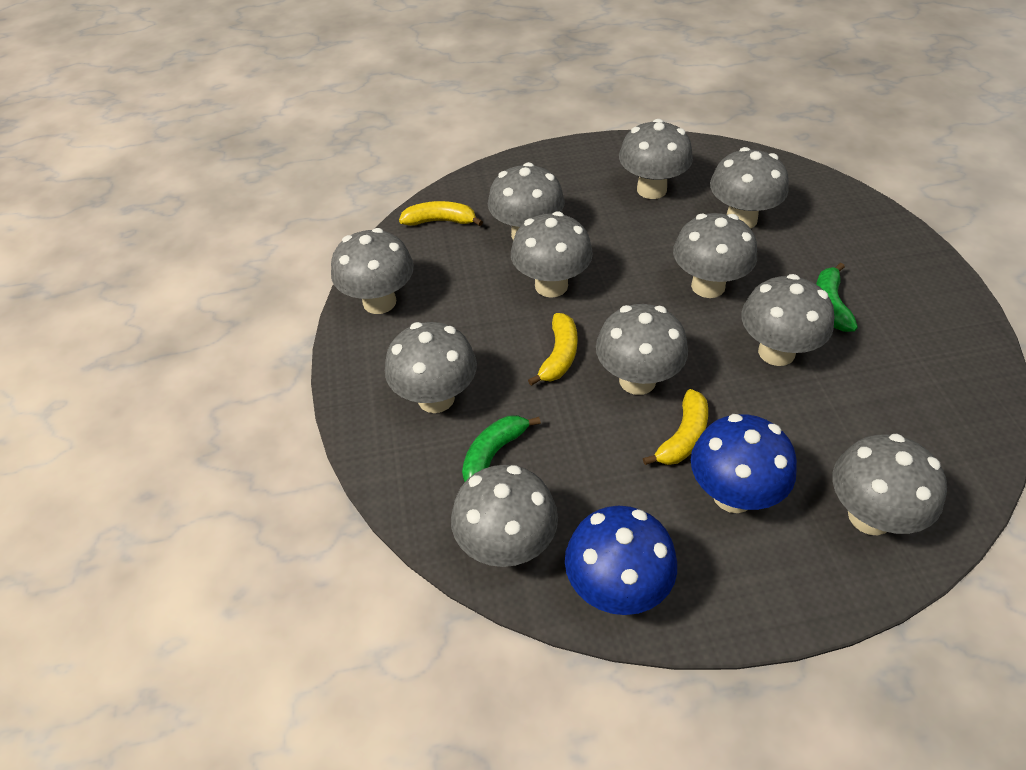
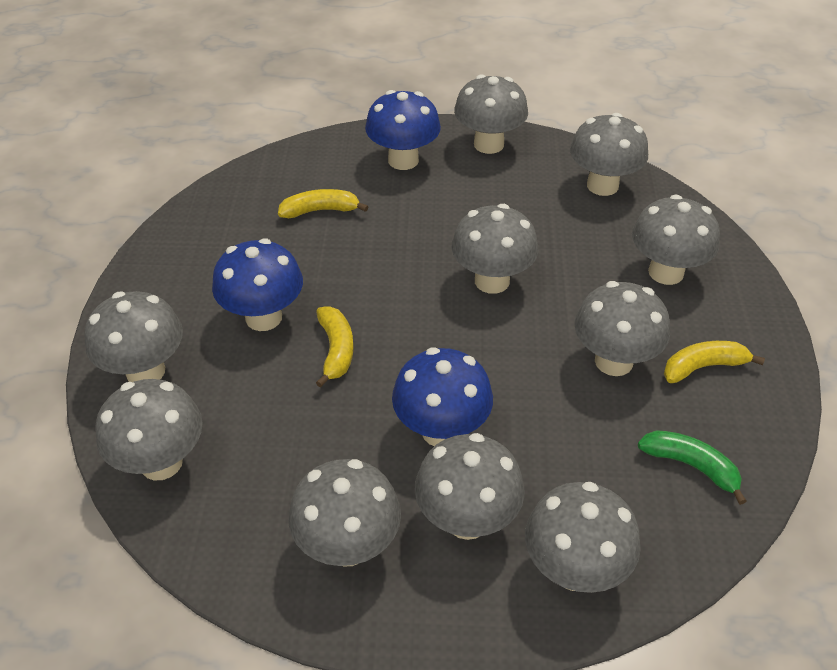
blue mushroom: 2 -> 3
green banana: 2 -> 1
grey mushroom: 11 -> 10

